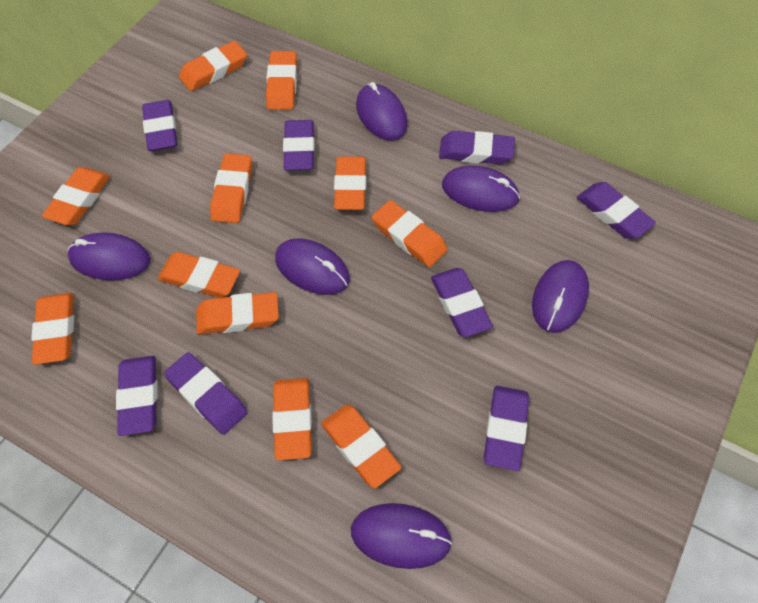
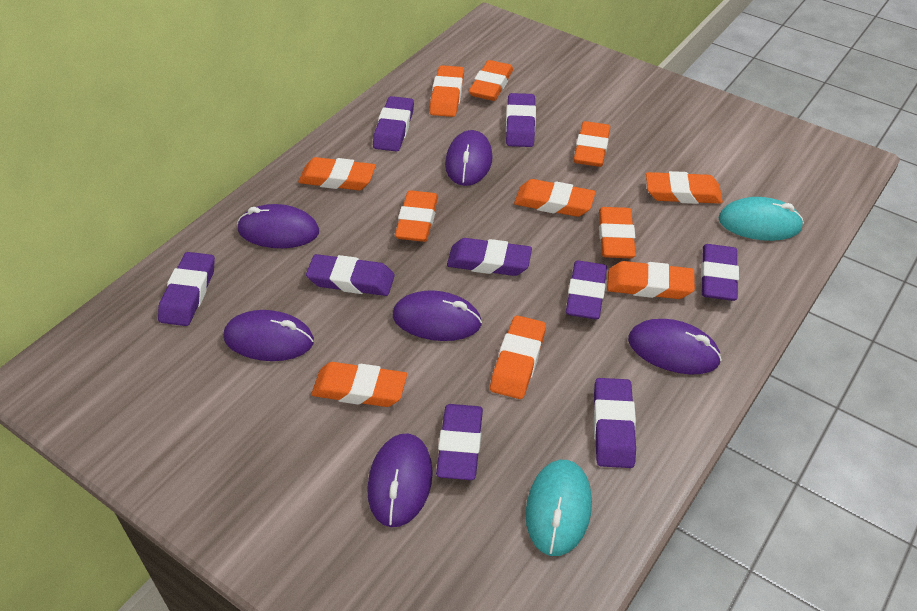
purple eraser: 8 -> 9
turquoise mouse: 0 -> 2

